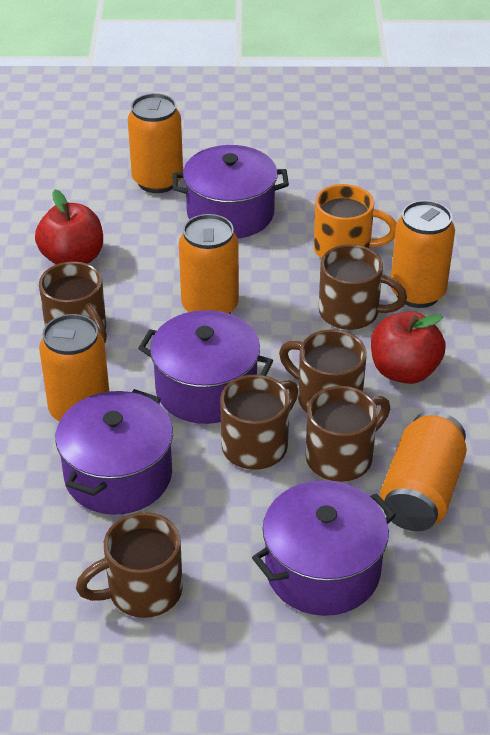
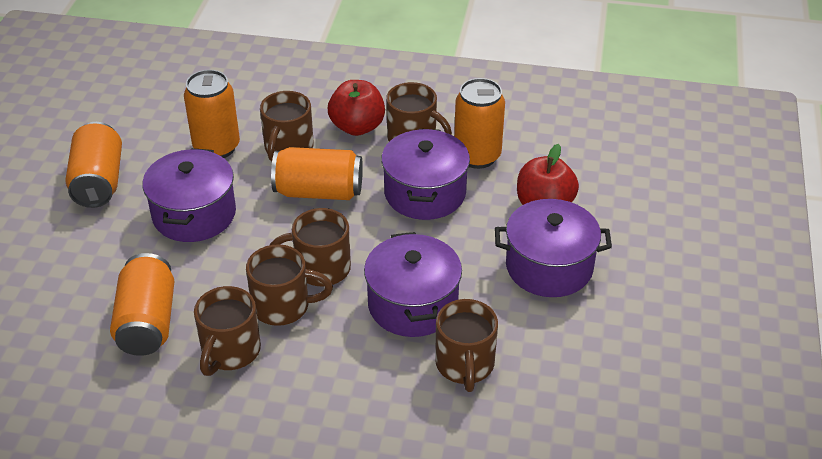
orange mug: 1 -> 0

